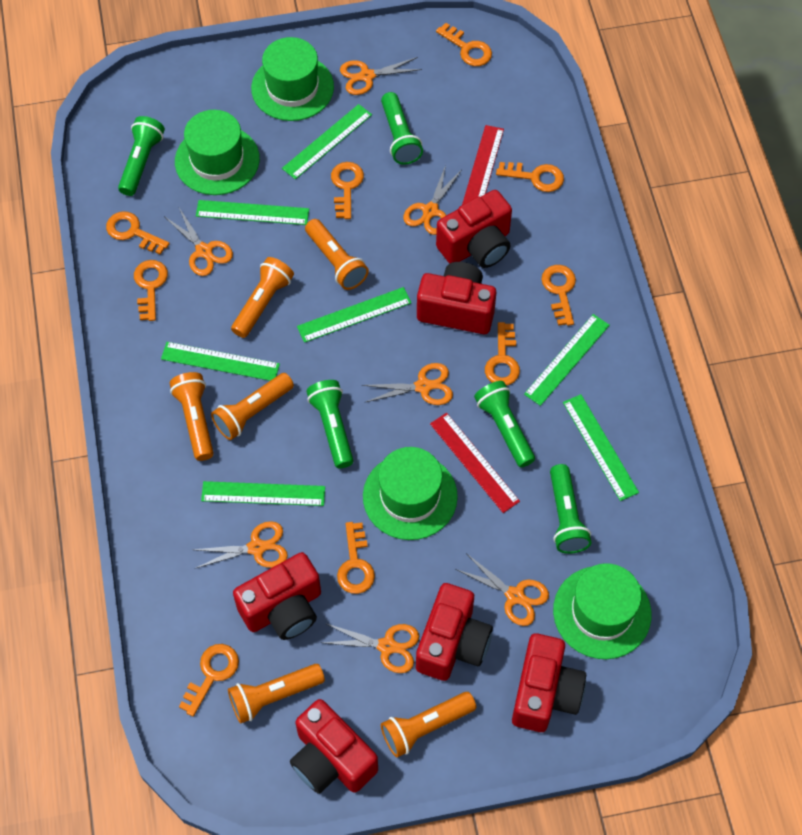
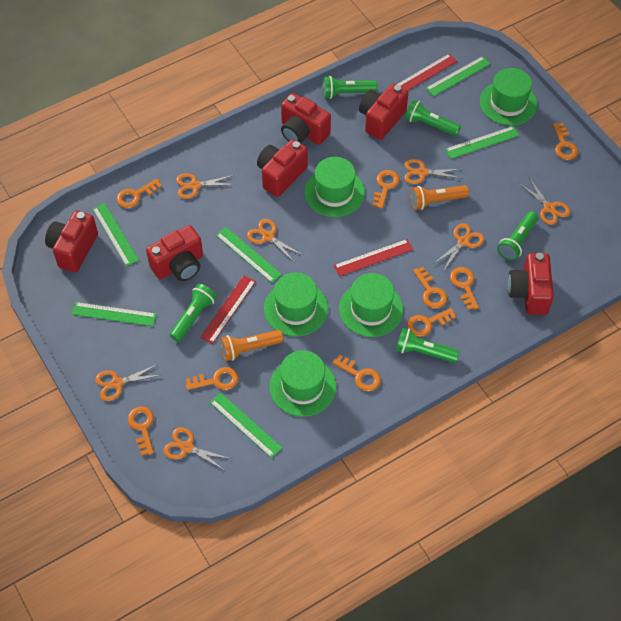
green hat: 4 -> 5
green ruler: 7 -> 6
orange flashlight: 6 -> 2
red ruler: 2 -> 3

